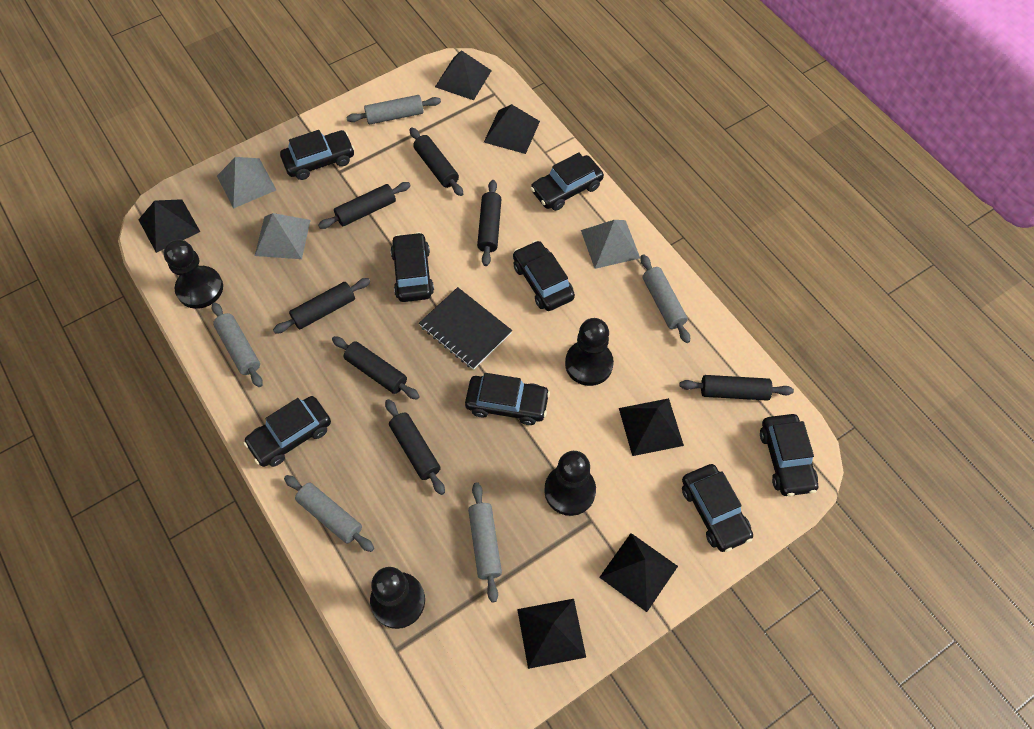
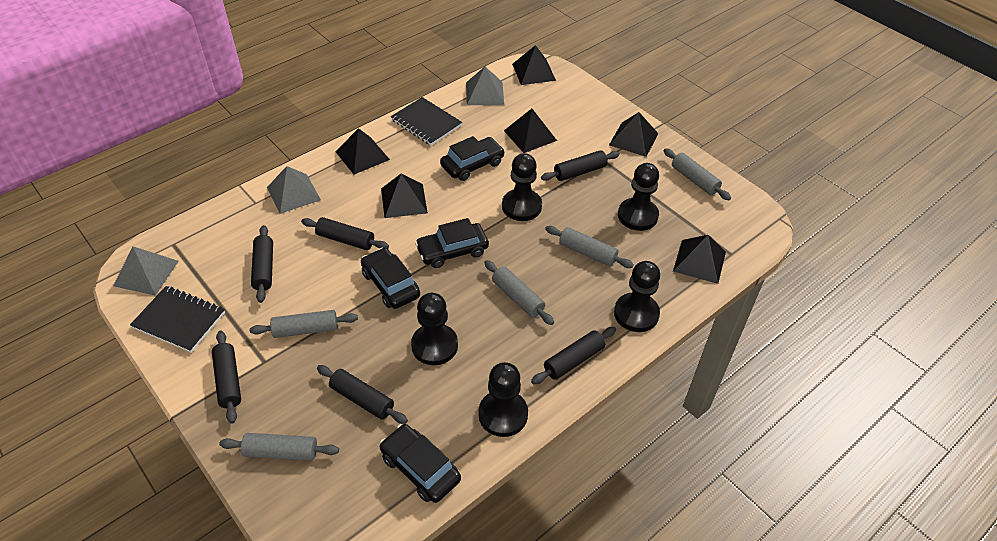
black car: 8 -> 4
black notebook: 1 -> 2
black pawn: 4 -> 5
black rolling pin: 7 -> 6

